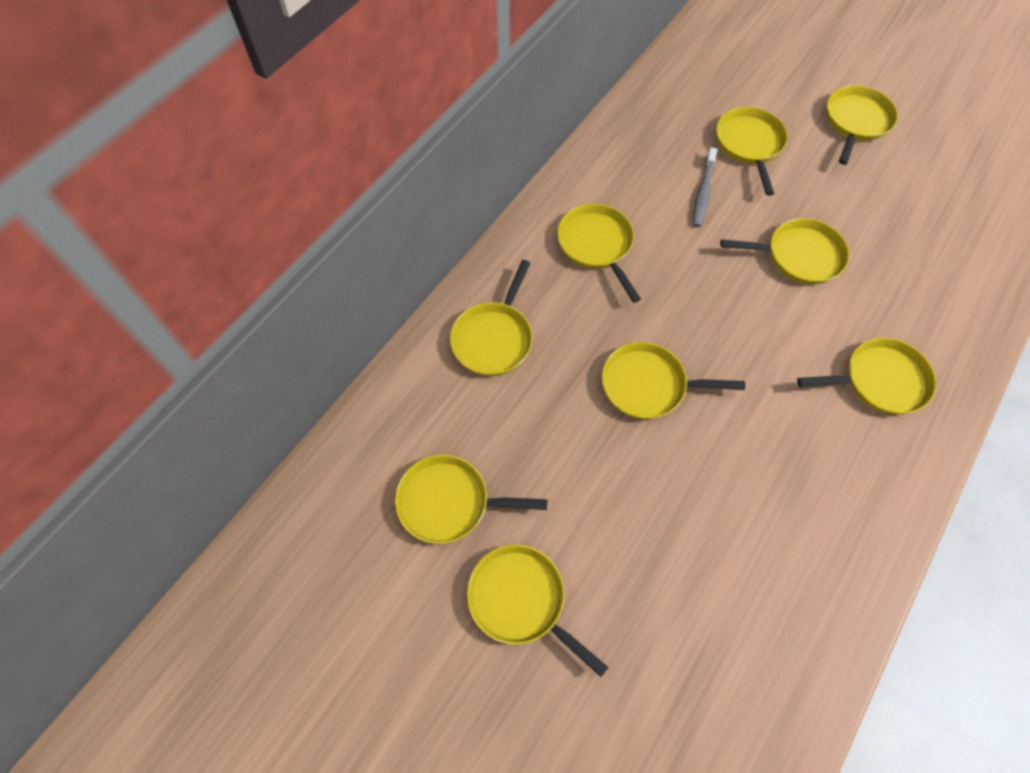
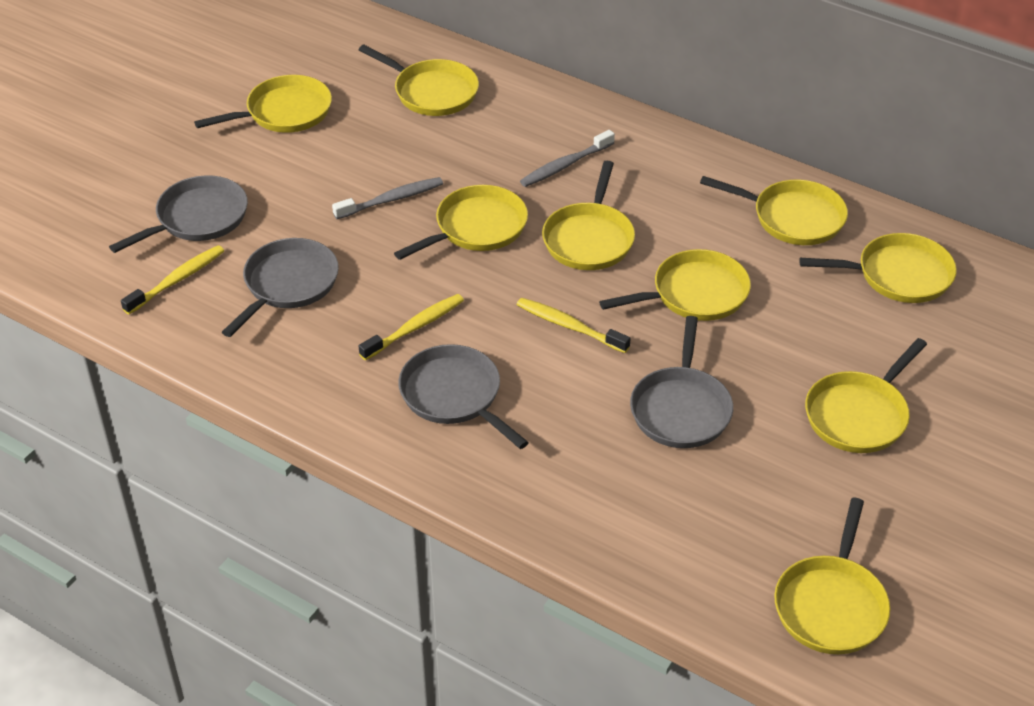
grey pan: 0 -> 4
grey toothbrush: 1 -> 2
yellow toothbrush: 0 -> 3

